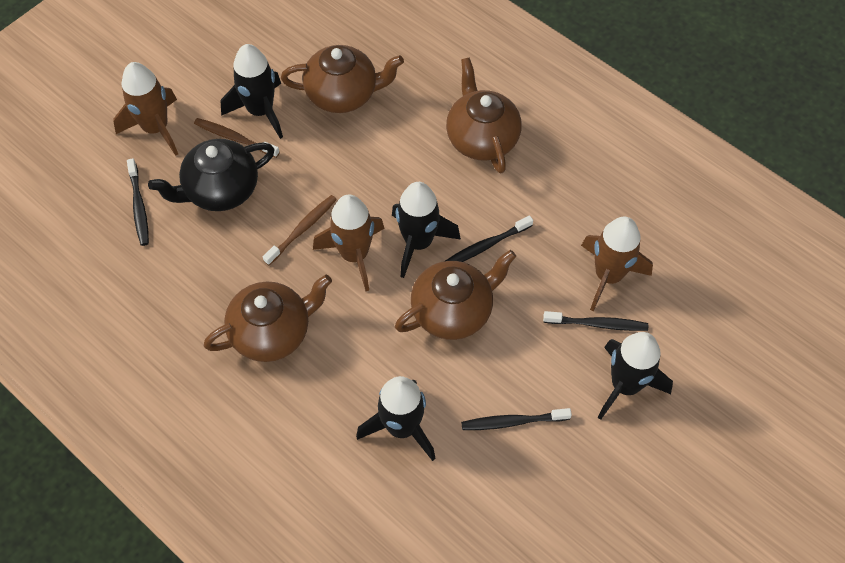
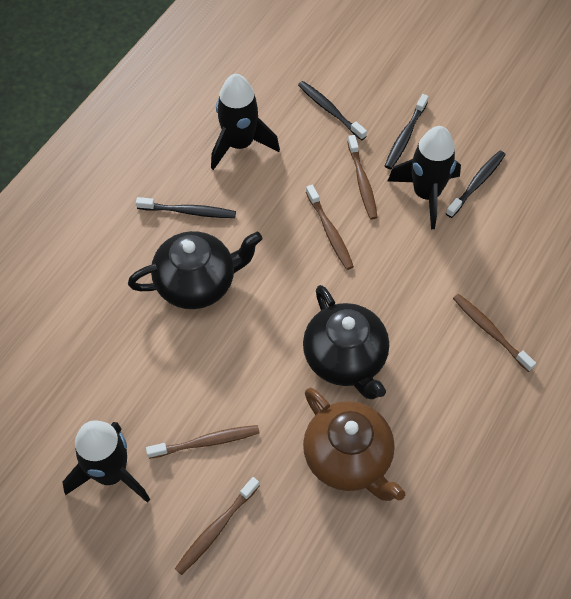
black rocket: 4 -> 3
black teapot: 1 -> 2
brown rocket: 3 -> 0
brown teapot: 4 -> 1
brown toothbrush: 2 -> 5

